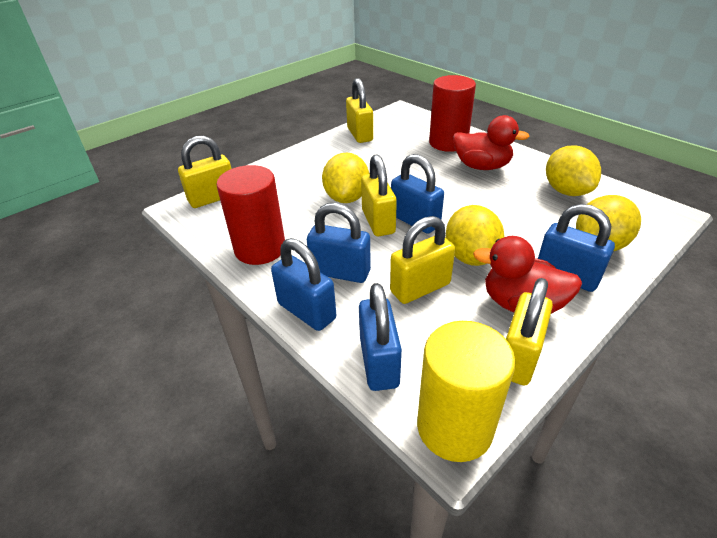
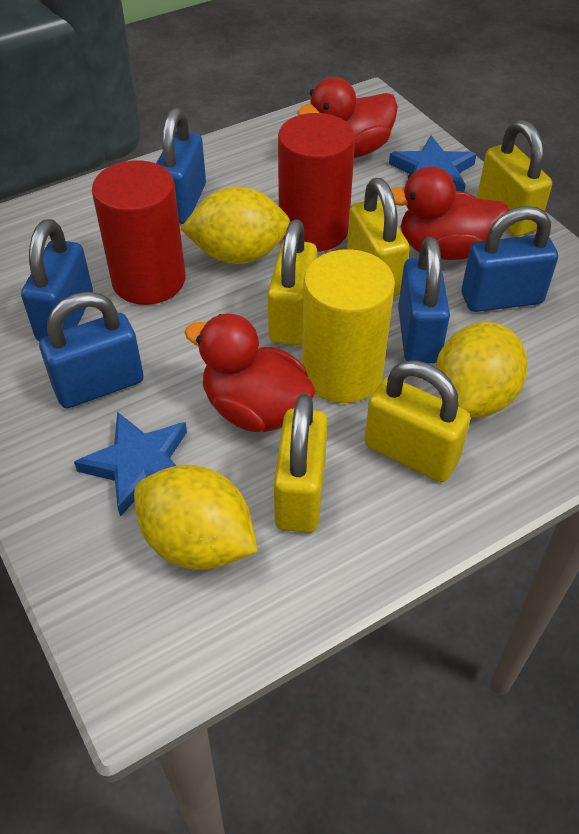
blue star: 0 -> 2
red duck: 2 -> 3
yellow lemon: 4 -> 3

